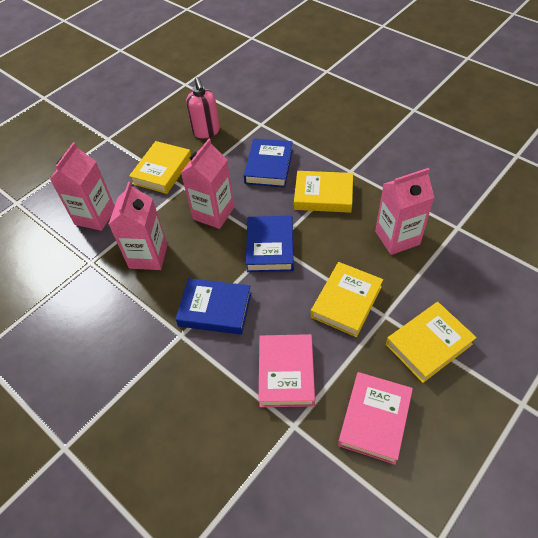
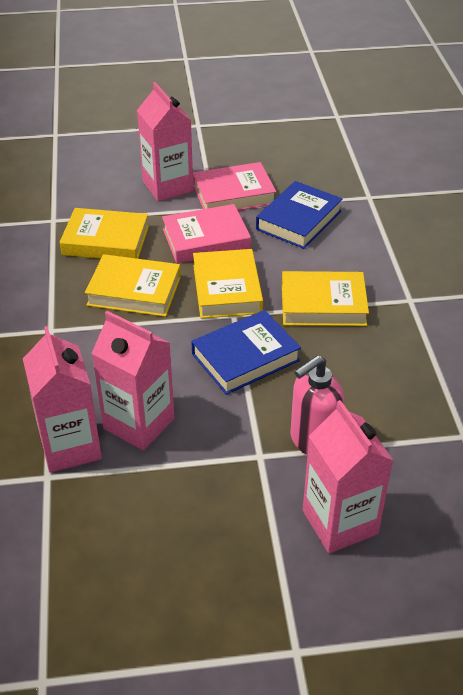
blue book: 3 -> 2

